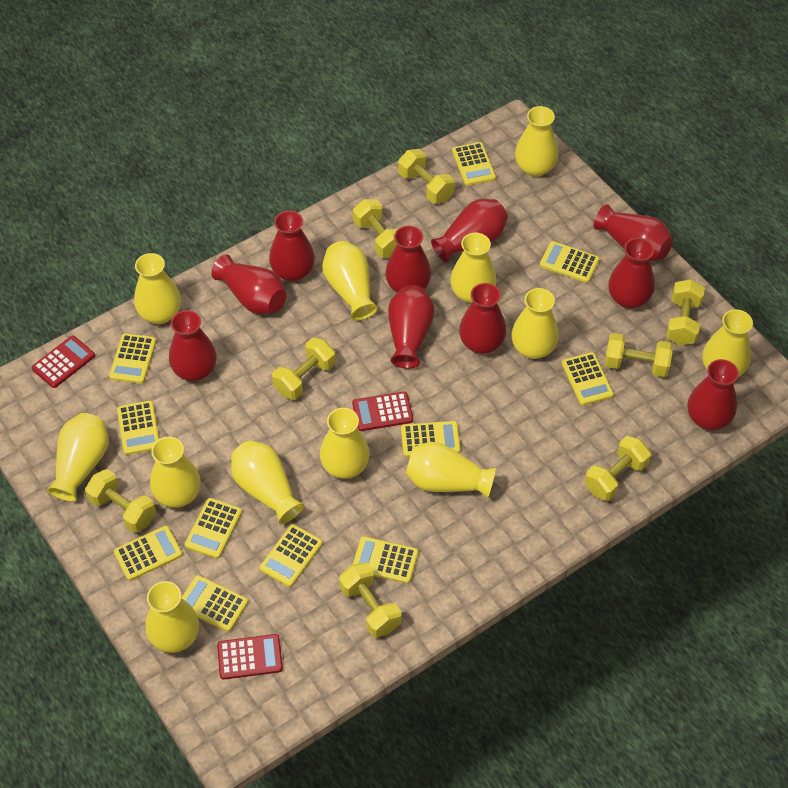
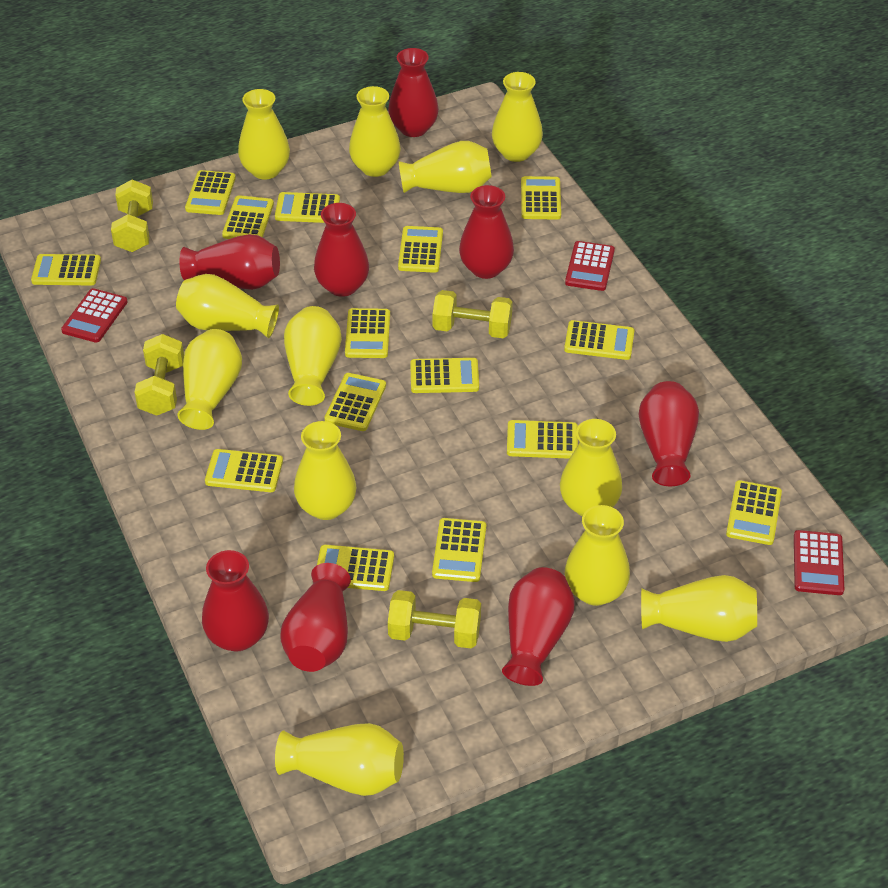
red vase: 10 -> 8
yellow calculator: 11 -> 15
yellow dumbbell: 8 -> 4

